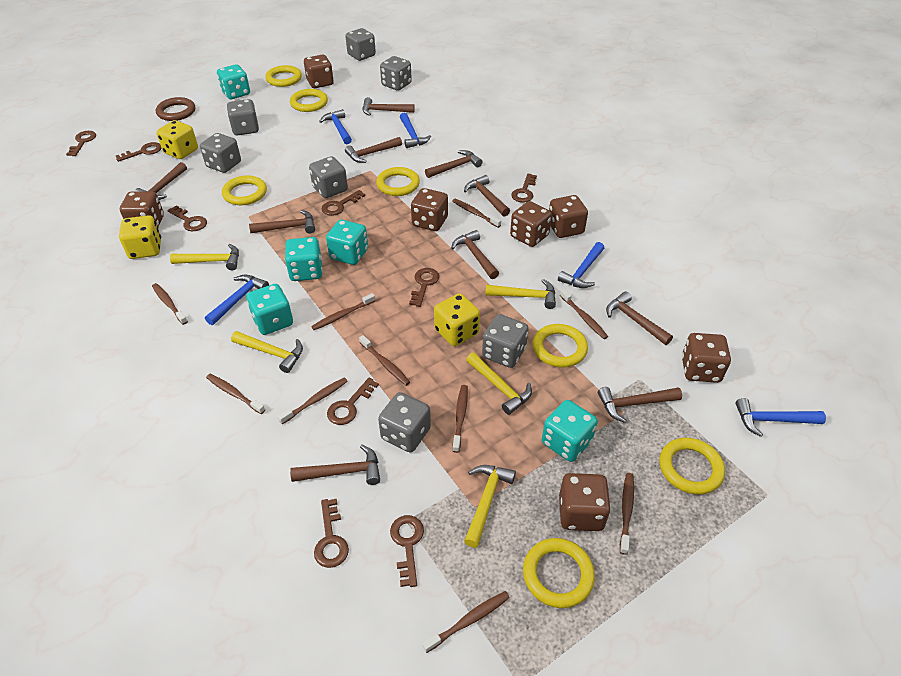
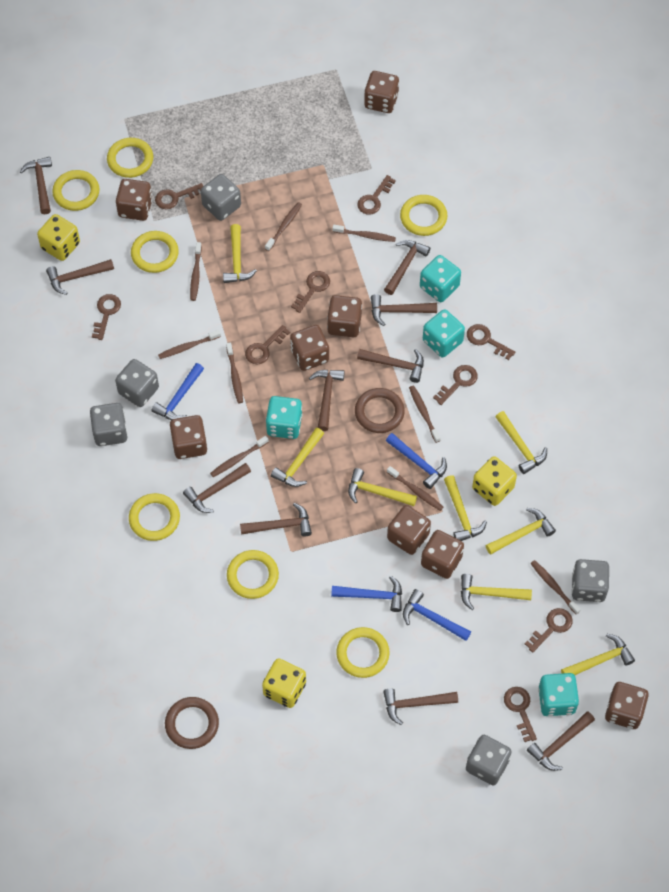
blue hammer: 5 -> 4
brown dice: 7 -> 8
brown ring: 1 -> 2
brown toothbrush: 10 -> 9
grey dice: 7 -> 5
turquoise dice: 5 -> 4
yellow hammer: 5 -> 8

